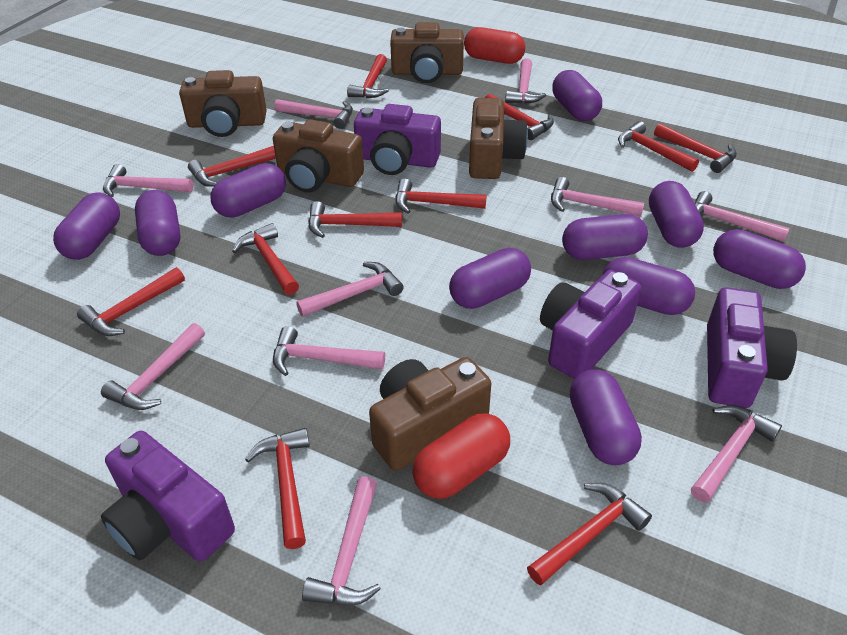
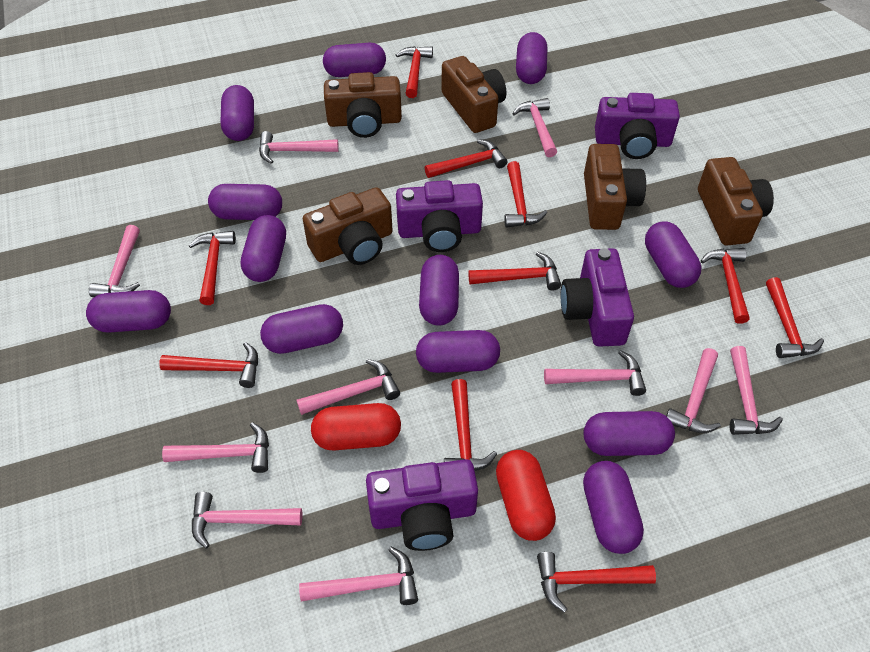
purple capsule: 10 -> 12
red hammer: 11 -> 10

